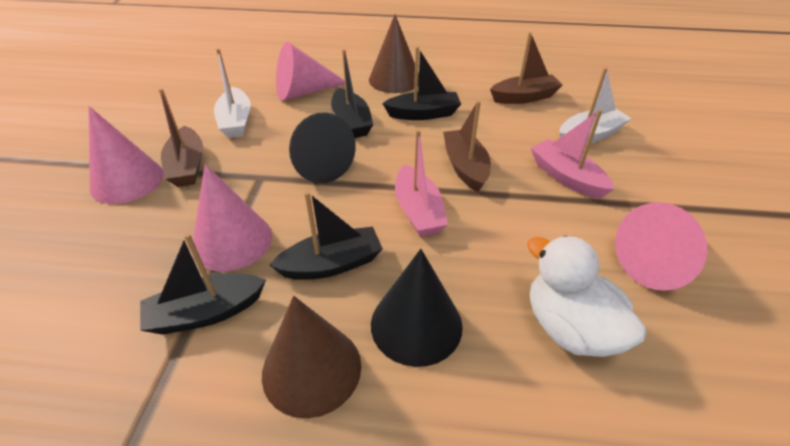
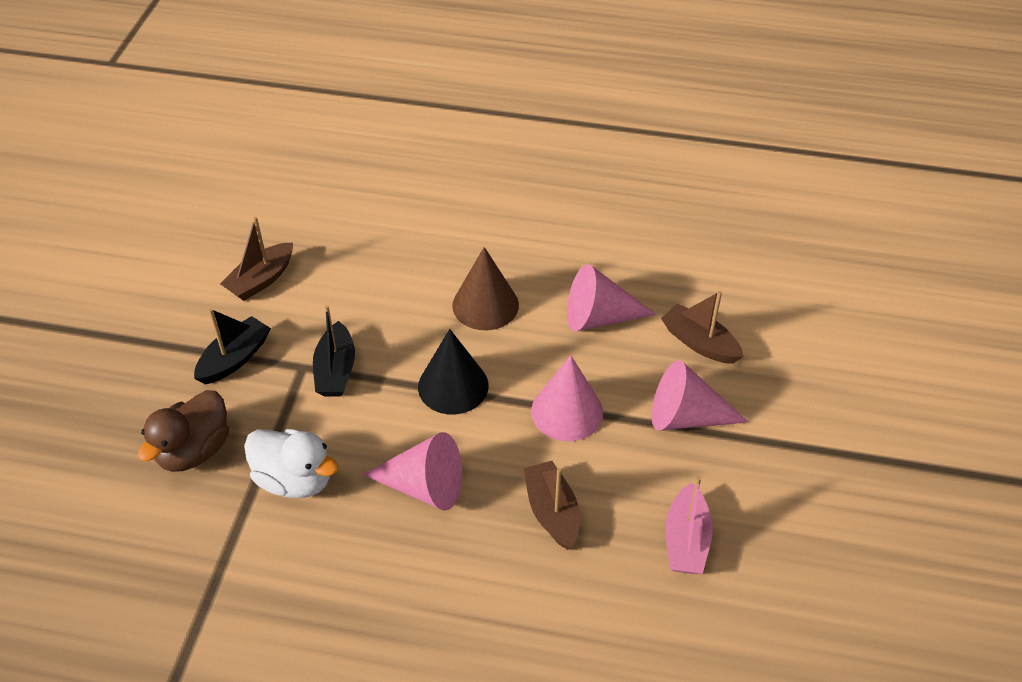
black boat: 4 -> 2
black cone: 2 -> 1
brown cone: 2 -> 1
brown duck: 0 -> 1
pink boat: 2 -> 1
white boat: 2 -> 0

